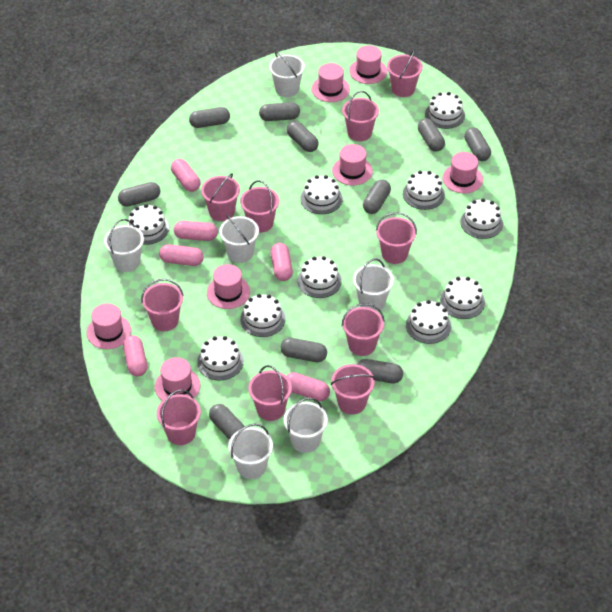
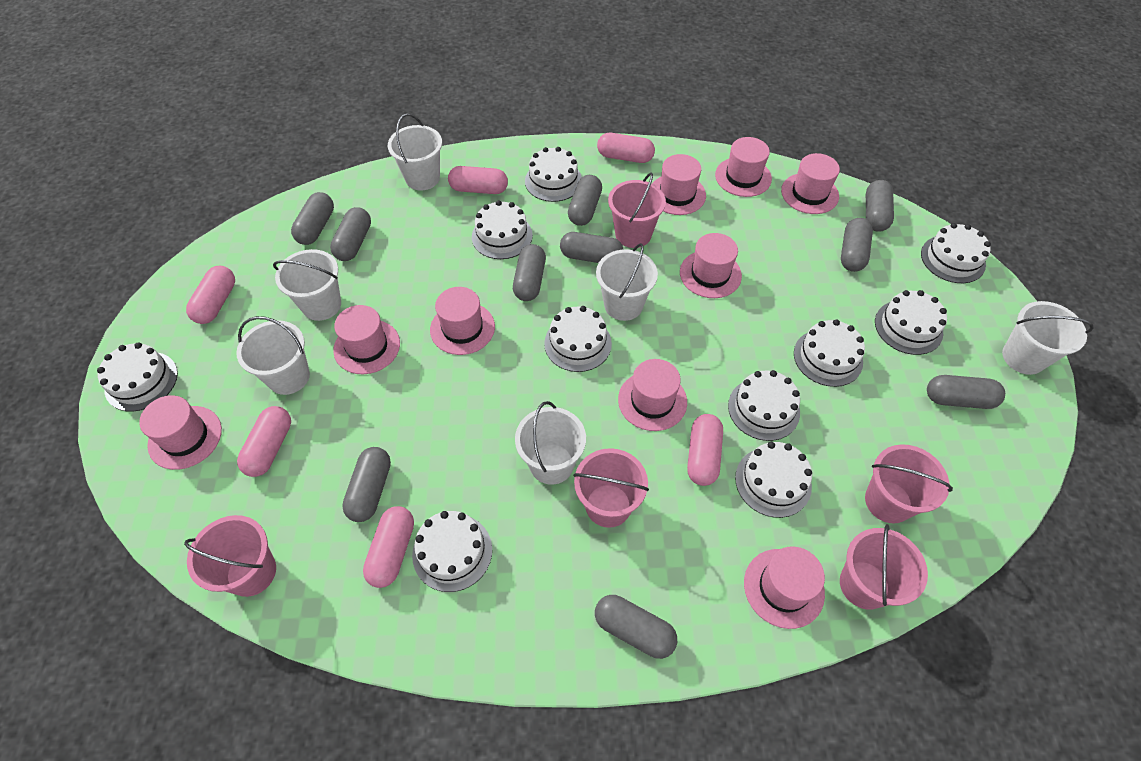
pink bucket: 10 -> 5
pink hat: 7 -> 9

